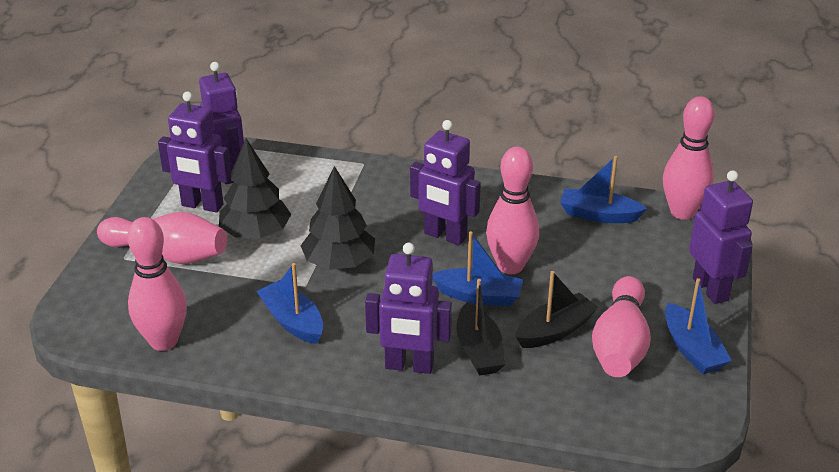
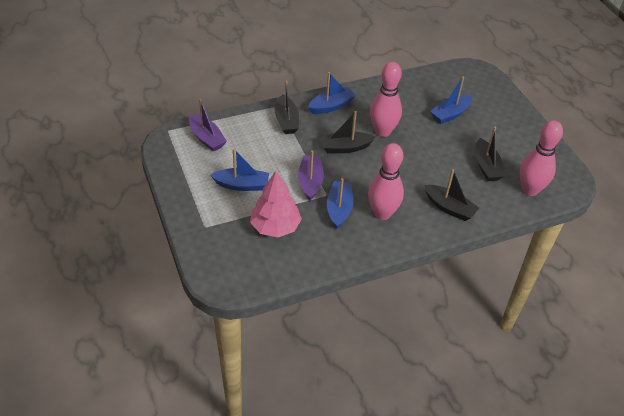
black boat: 2 -> 4
black tree: 2 -> 0
pink bowling pin: 5 -> 3
pink tree: 0 -> 1
purple boat: 0 -> 2
purple robot: 5 -> 0

